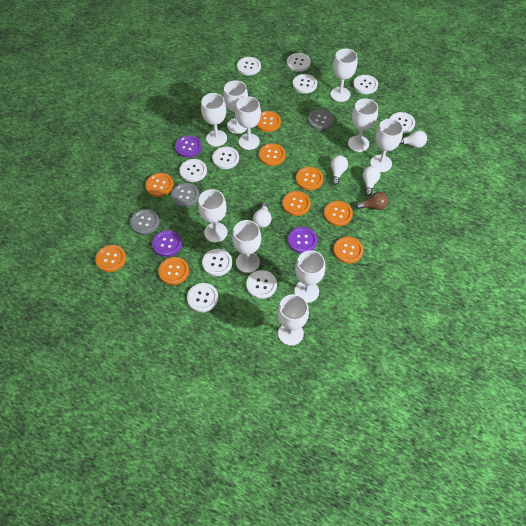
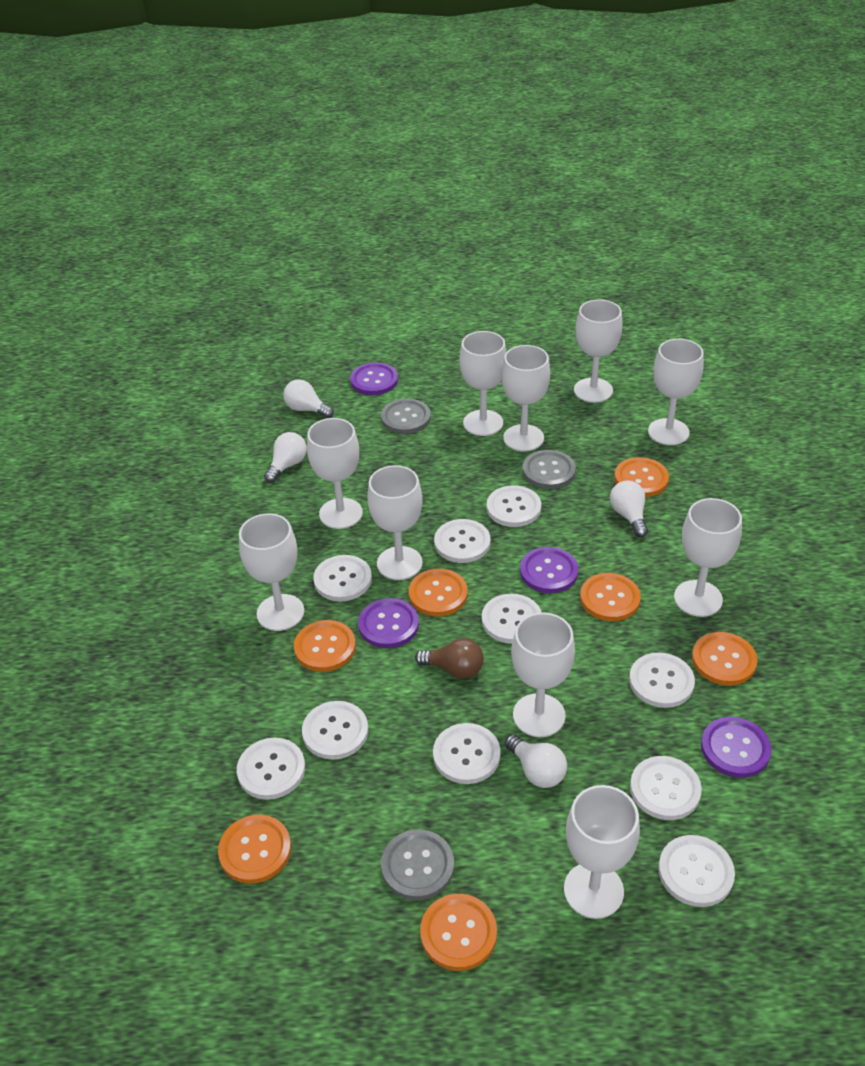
orange button: 9 -> 7
purple button: 3 -> 4

